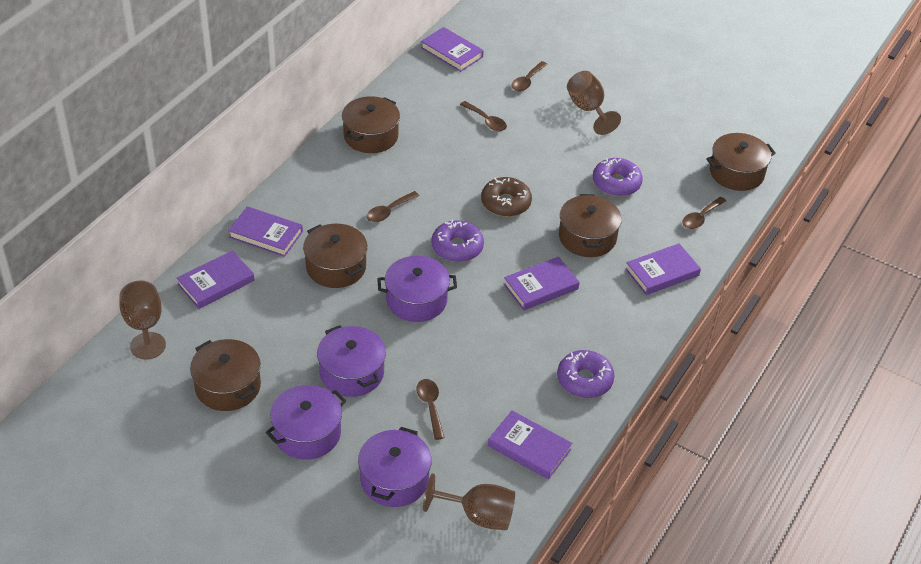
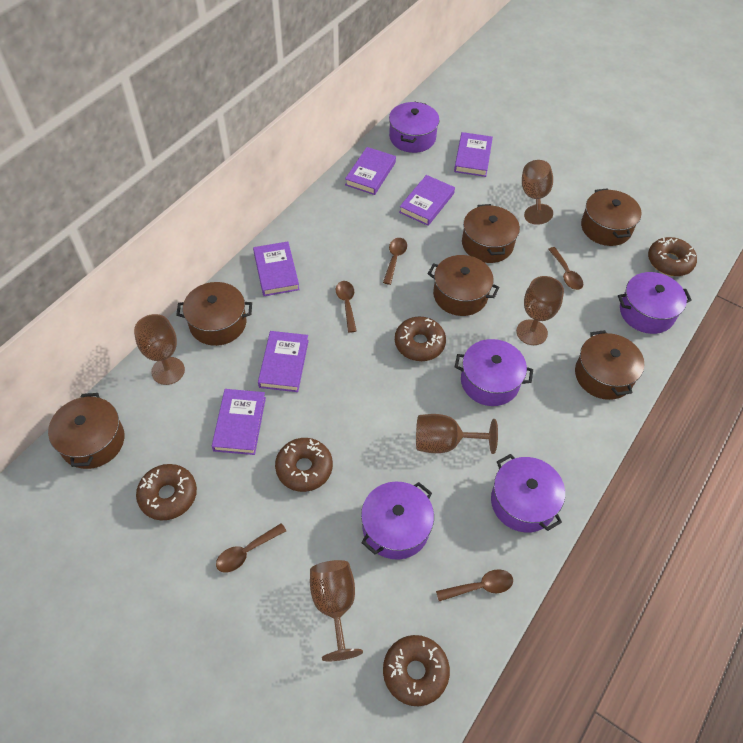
brown donut: 1 -> 5
brown goblet: 3 -> 5
brown pot: 5 -> 6
purple donut: 3 -> 0
purple pot: 4 -> 5

